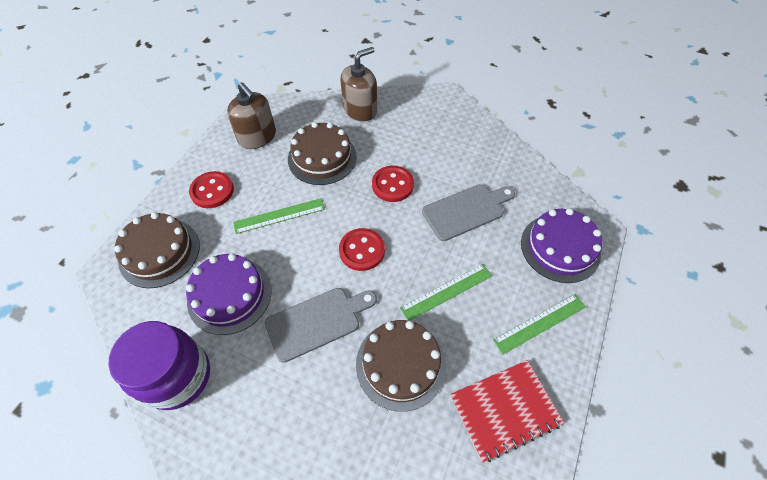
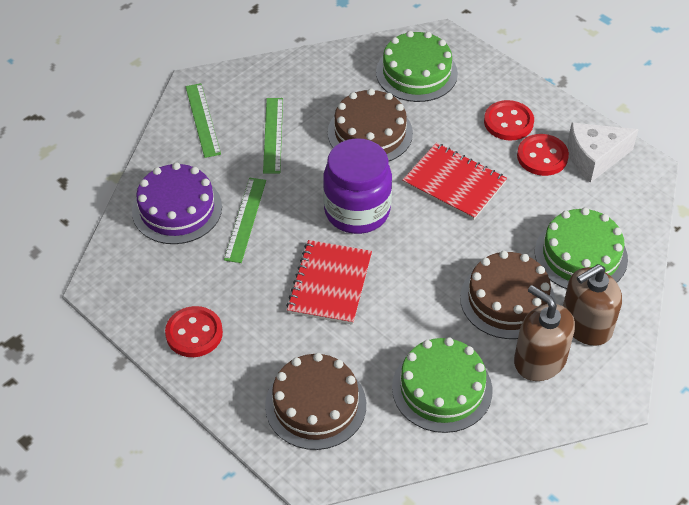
green cake: 0 -> 3
grey cutting board: 2 -> 0
purple cake: 2 -> 1
red notebook: 1 -> 2
white cheese: 0 -> 1

